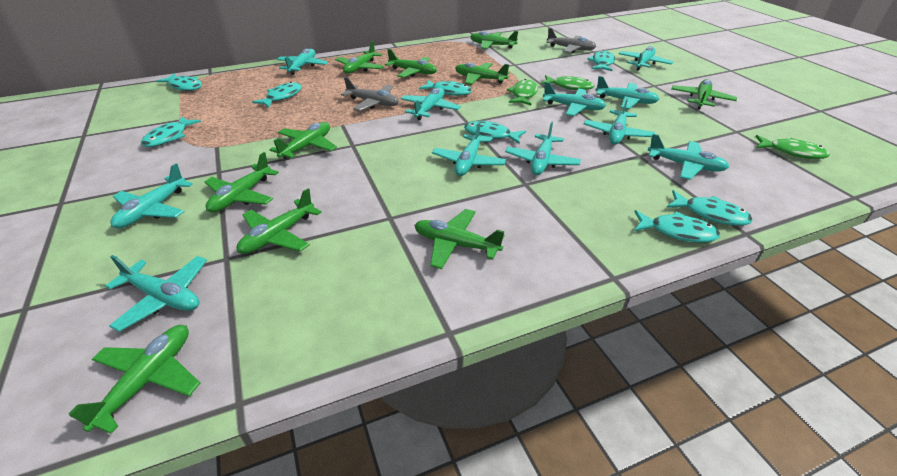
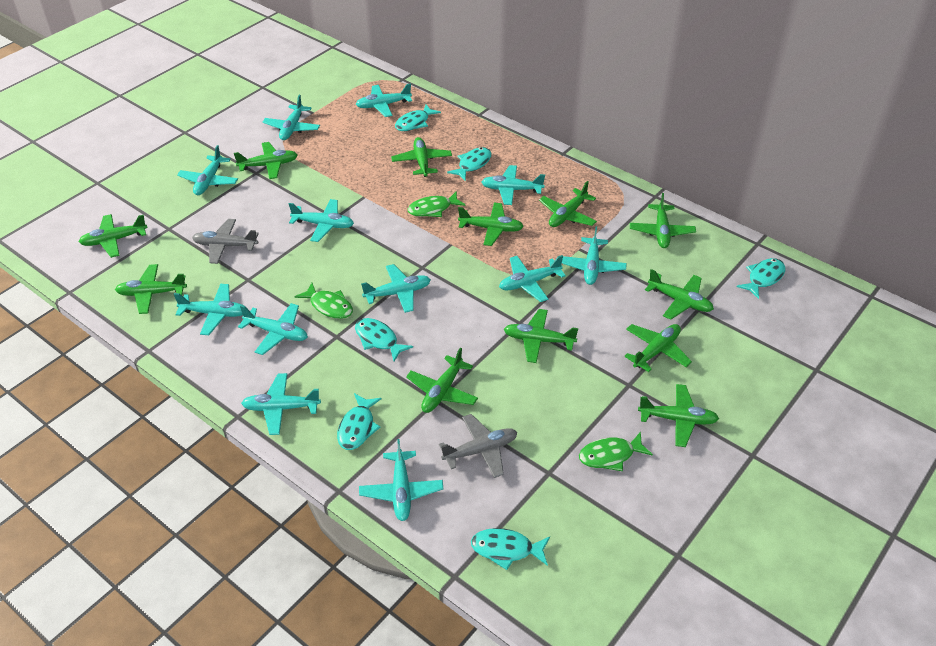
green plane: 10 -> 12
turquoise fish: 8 -> 6
turquoise plane: 11 -> 12

